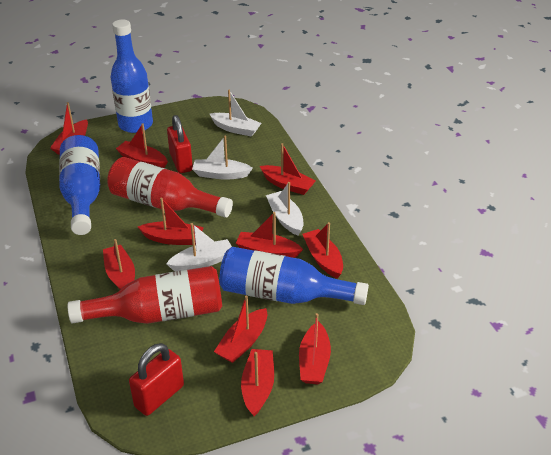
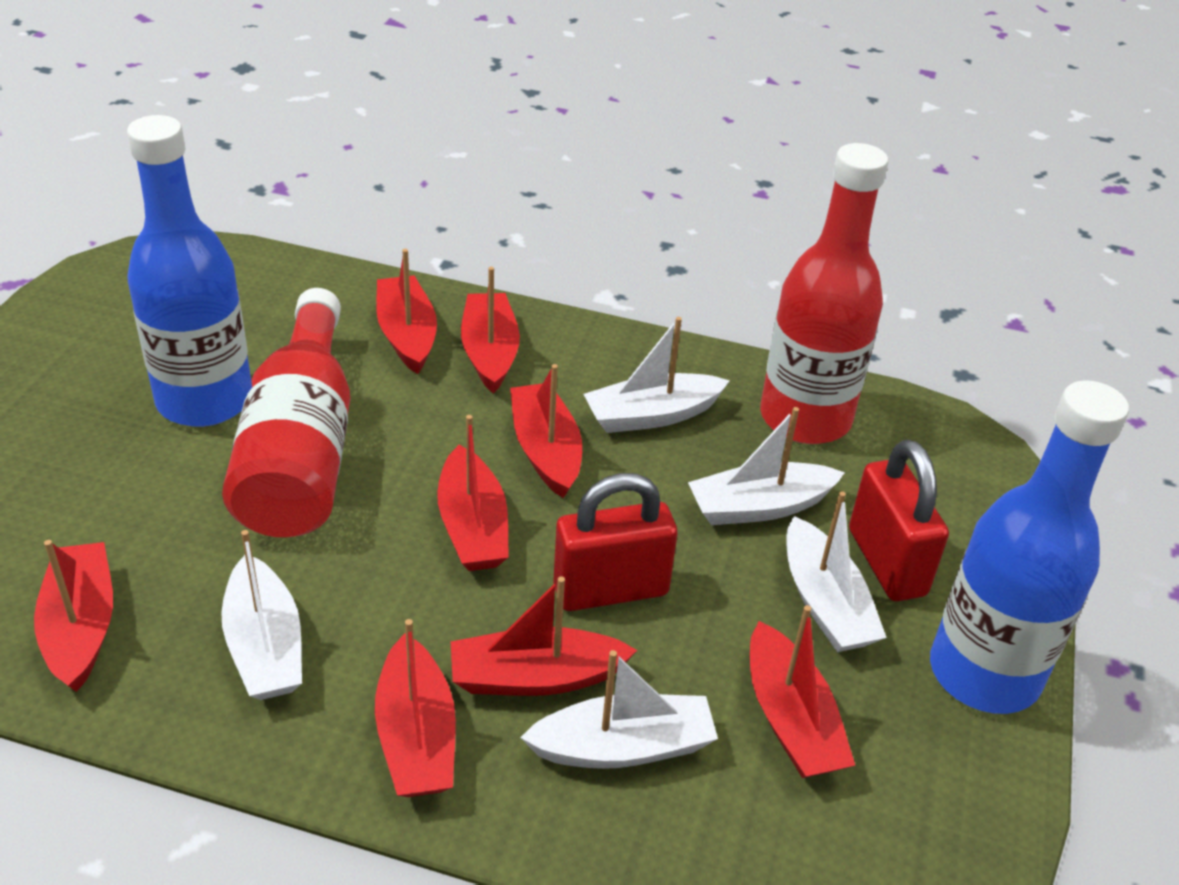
blue bottle: 3 -> 2
red boat: 10 -> 8
white boat: 4 -> 5

